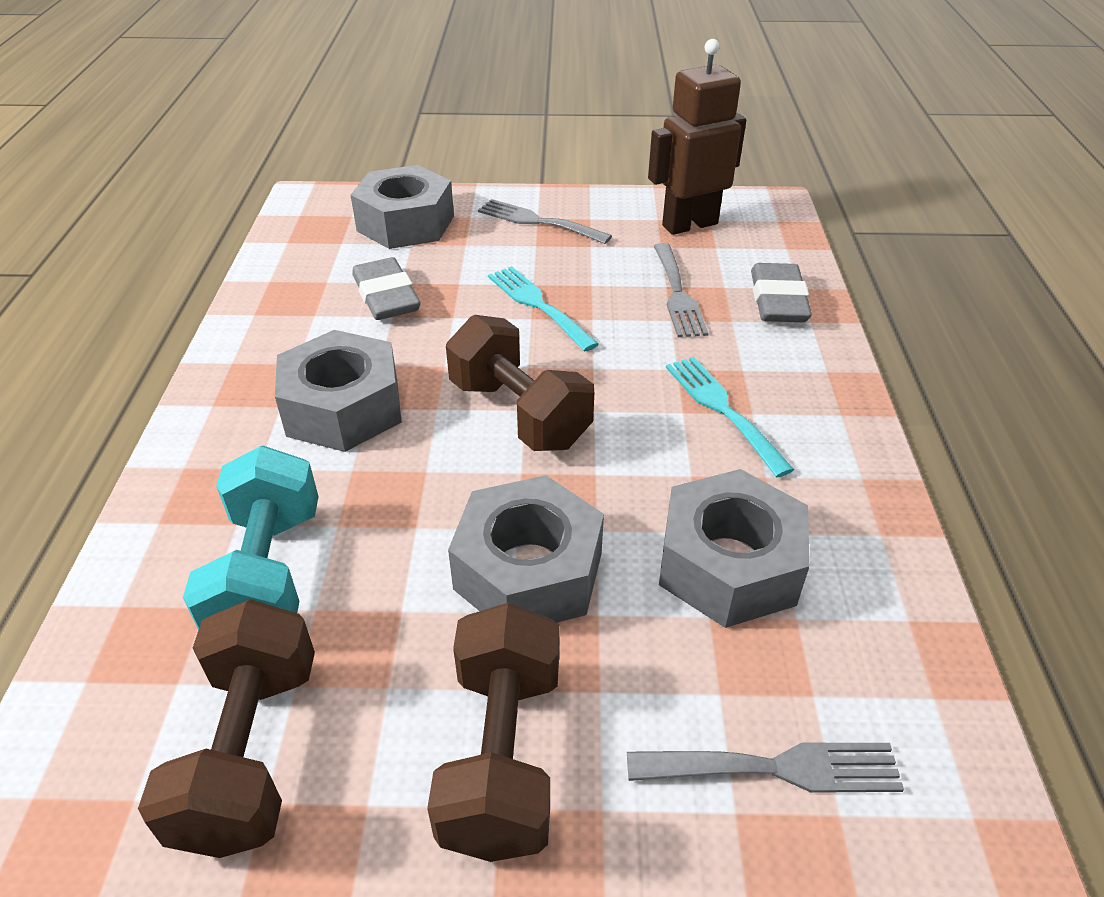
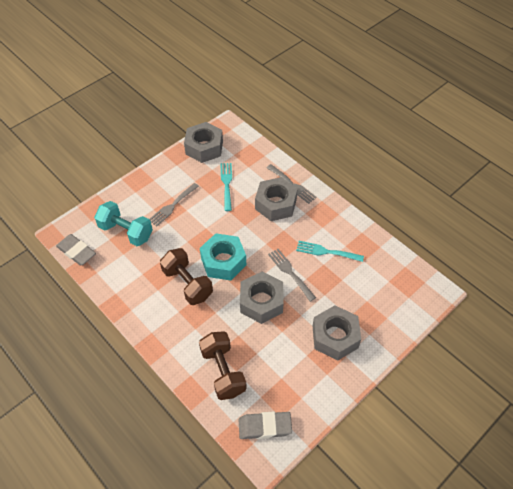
brown dumbbell: 3 -> 2
brown robot: 1 -> 0
turquoise nut: 0 -> 1

